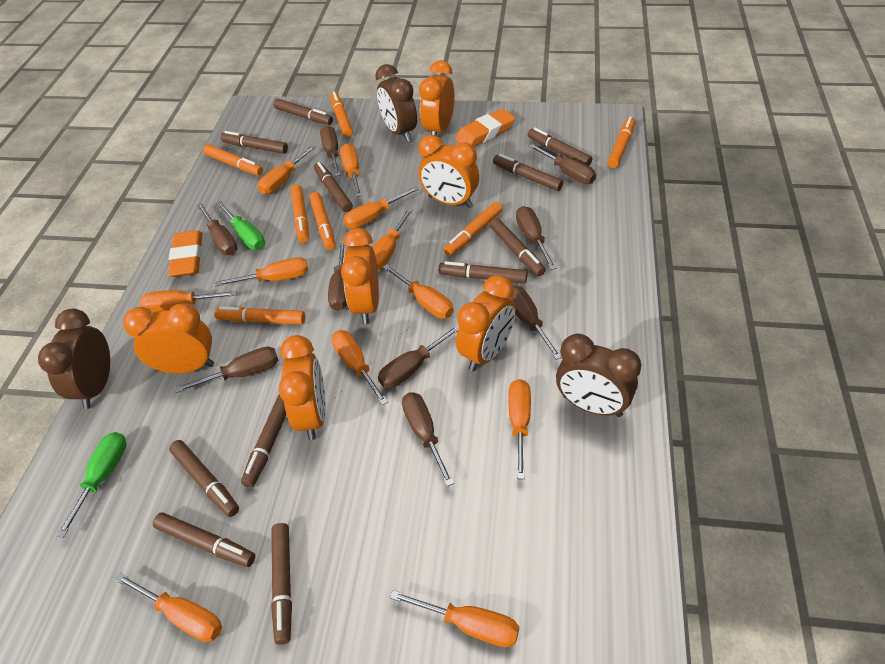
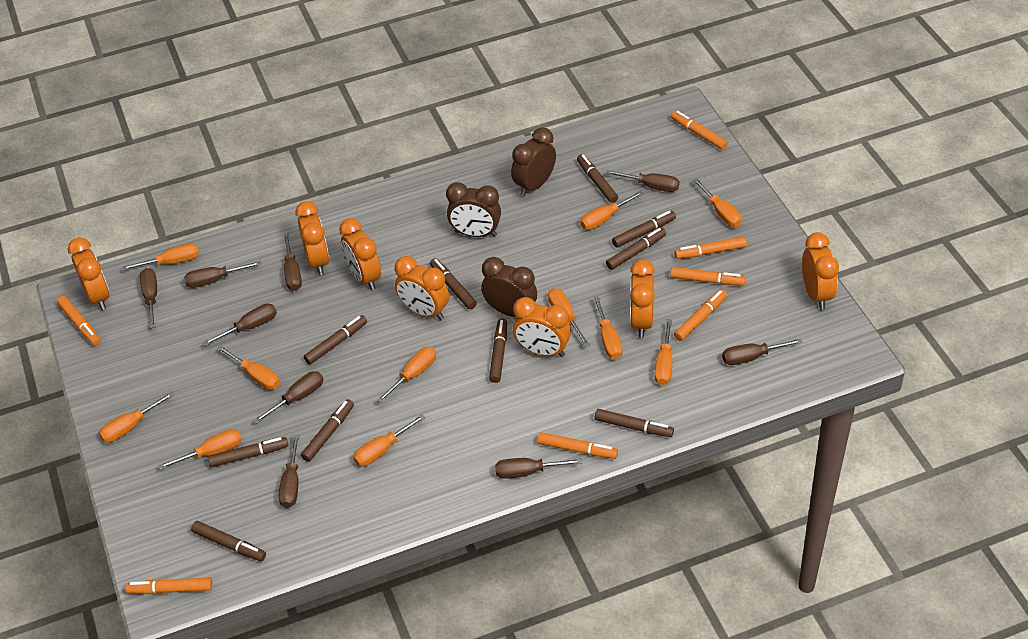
brown marker: 11 -> 10
green screwdriver: 2 -> 0
orange clock: 6 -> 7
orange eraser: 2 -> 0

